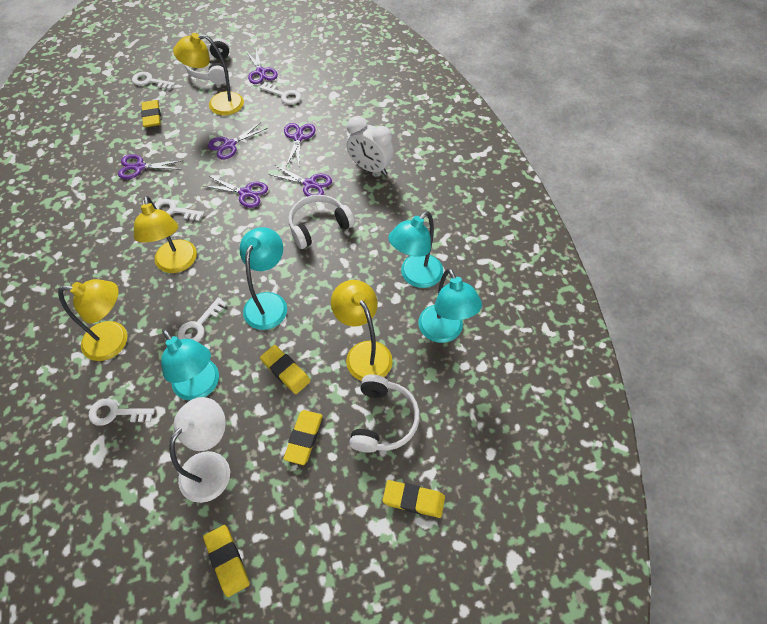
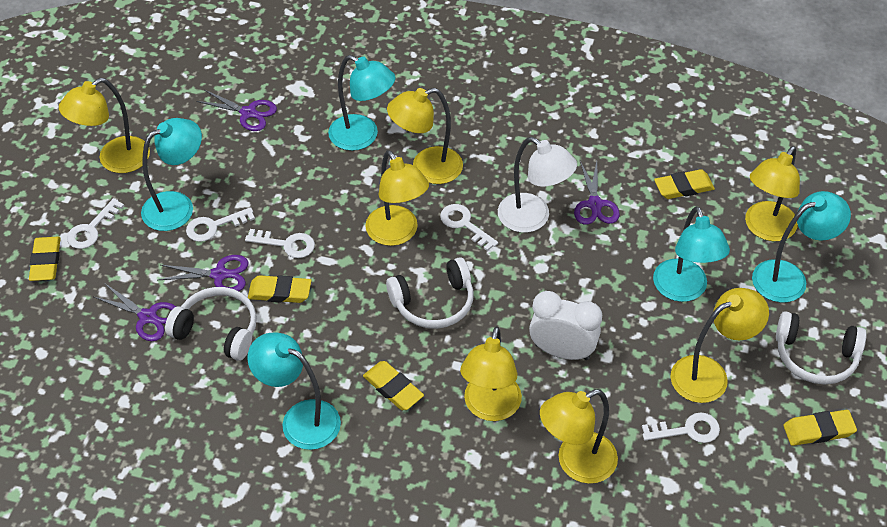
purple scissors: 6 -> 4
turquoise lamp: 4 -> 5
yellow lamp: 4 -> 7

